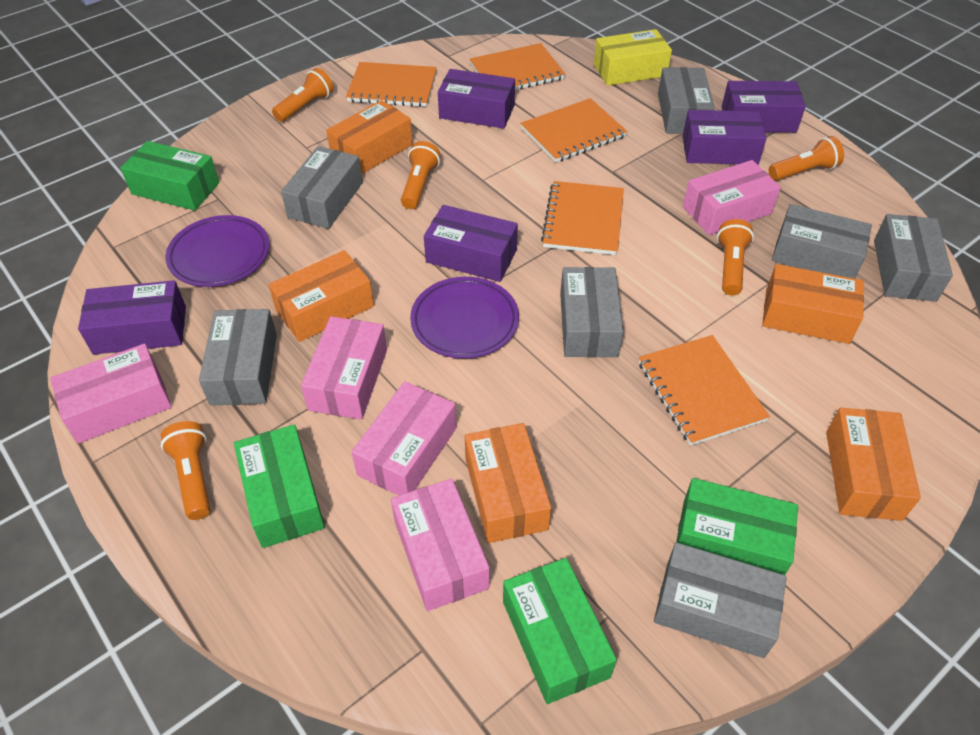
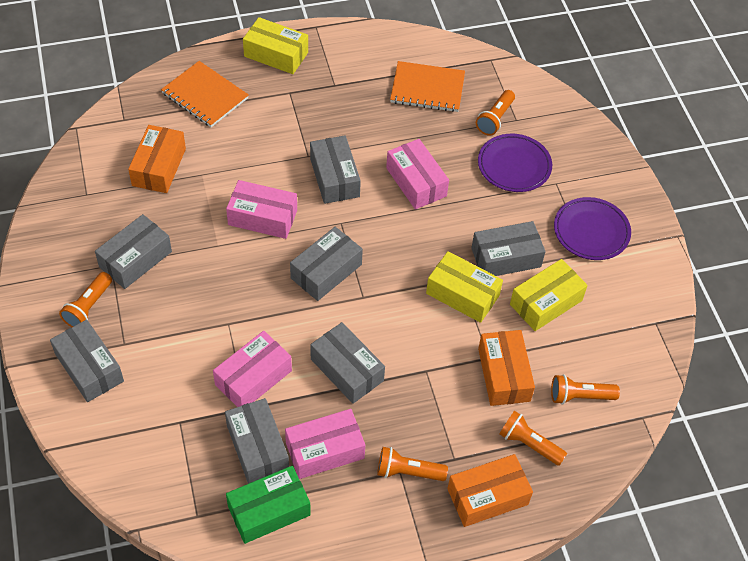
green box: 4 -> 1
orange box: 5 -> 3
orange notebook: 5 -> 2
pink box: 5 -> 4
purple box: 5 -> 0
yellow box: 1 -> 3

